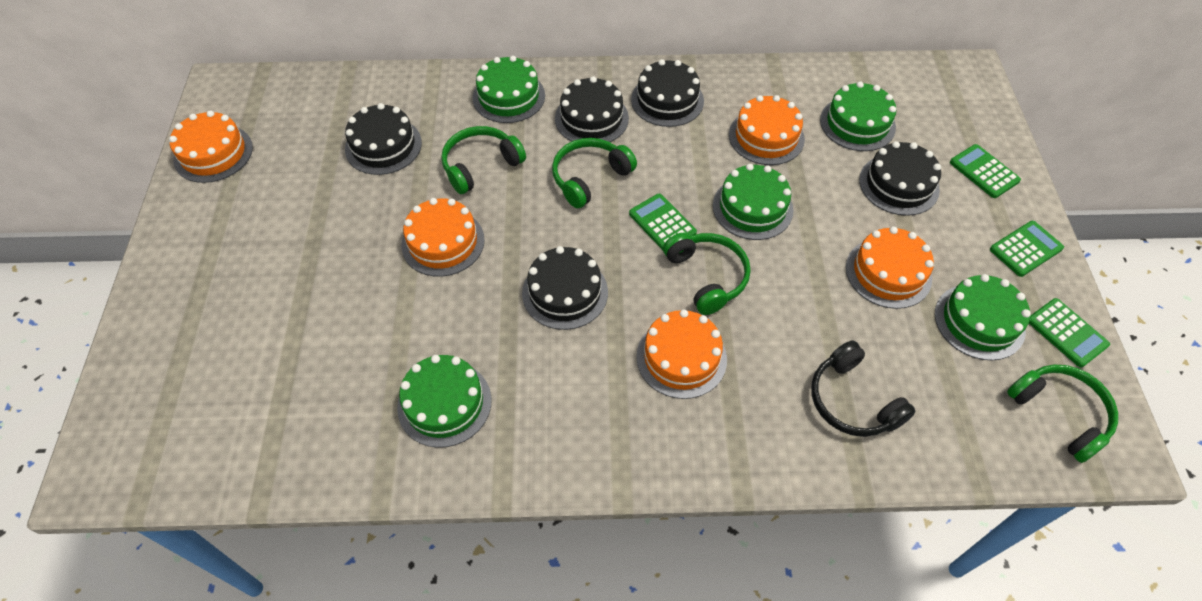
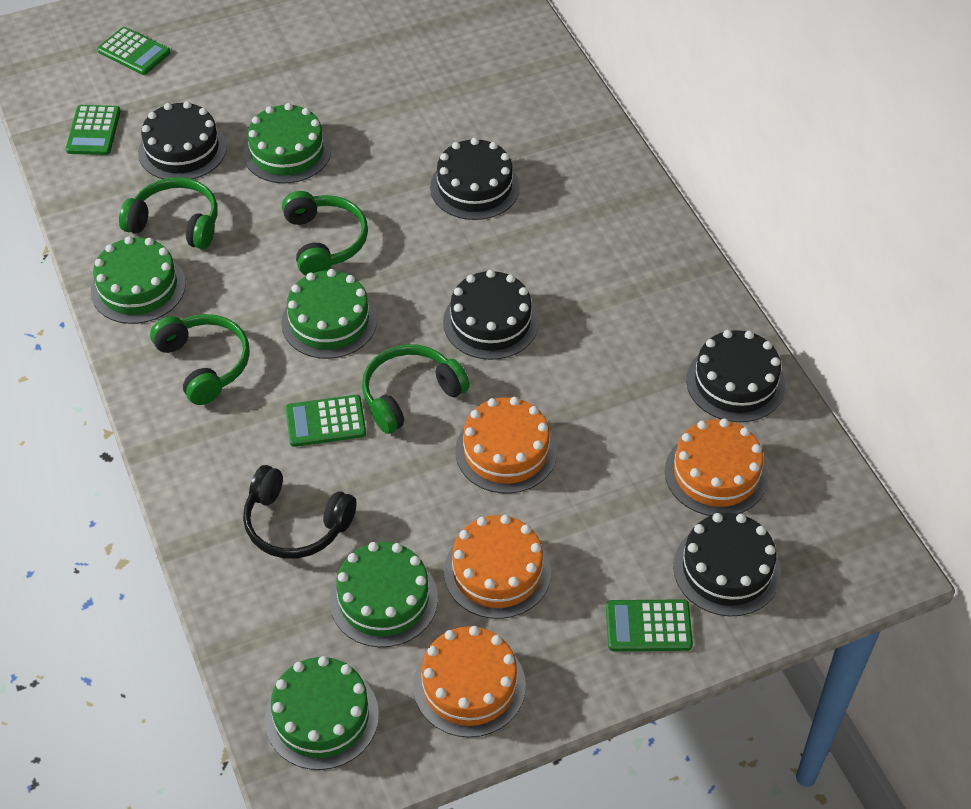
orange cake: 5 -> 4

